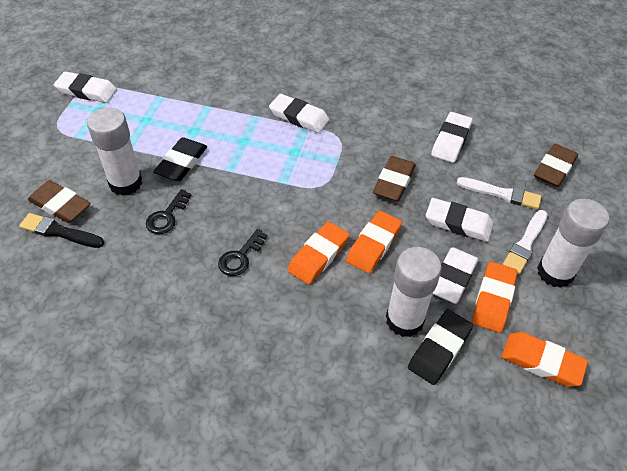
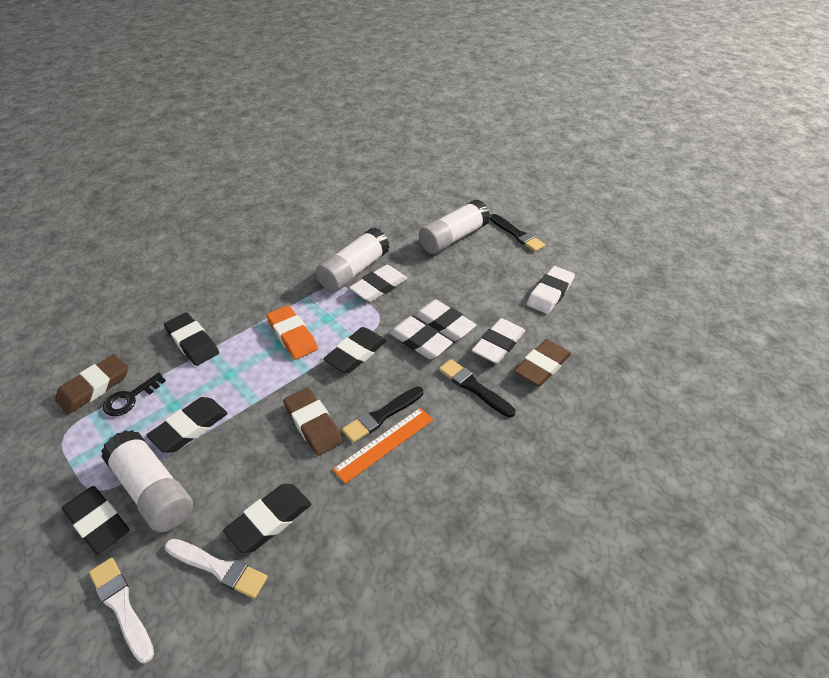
black brush: 1 -> 3
black eraser: 2 -> 5
black key: 2 -> 1
orange eraser: 4 -> 1
orange ruler: 0 -> 1

